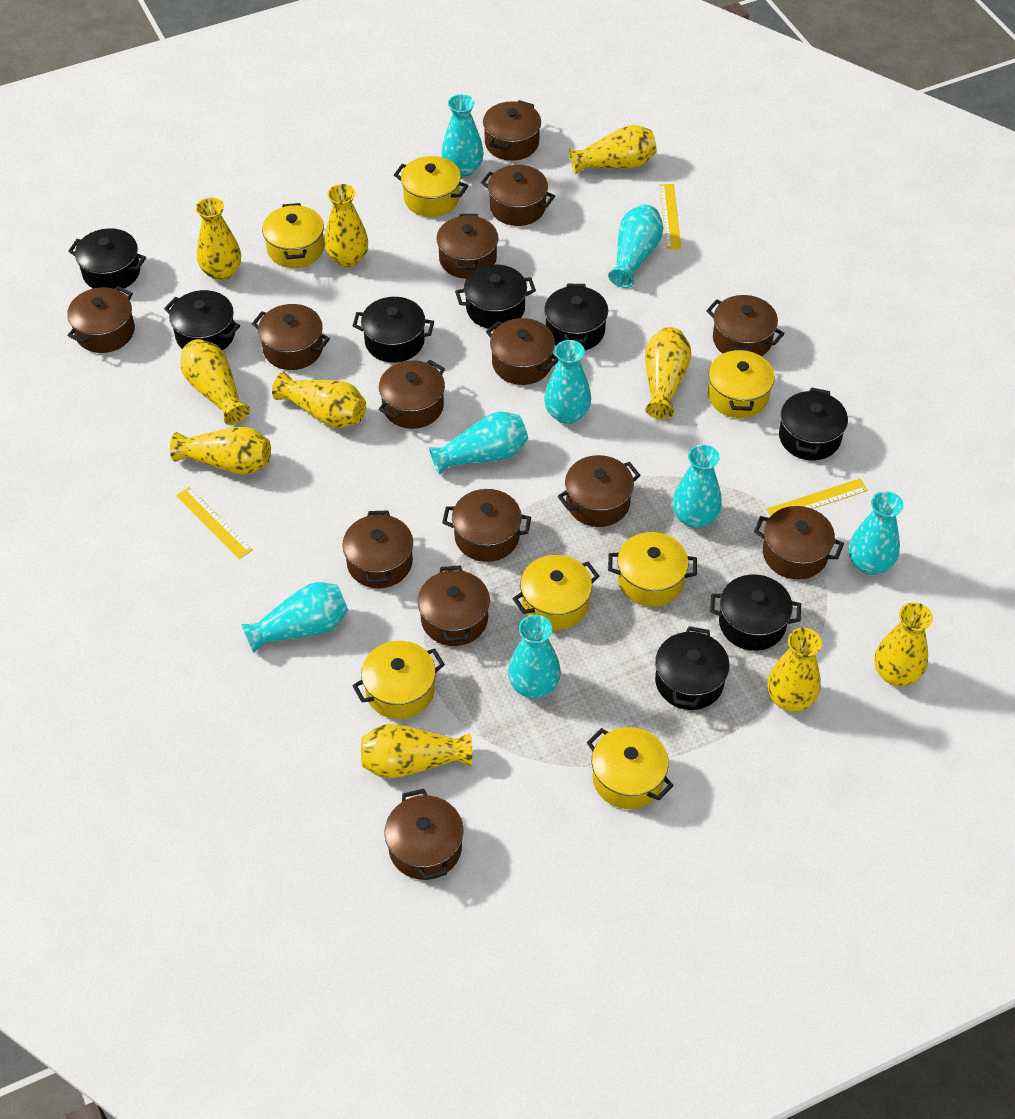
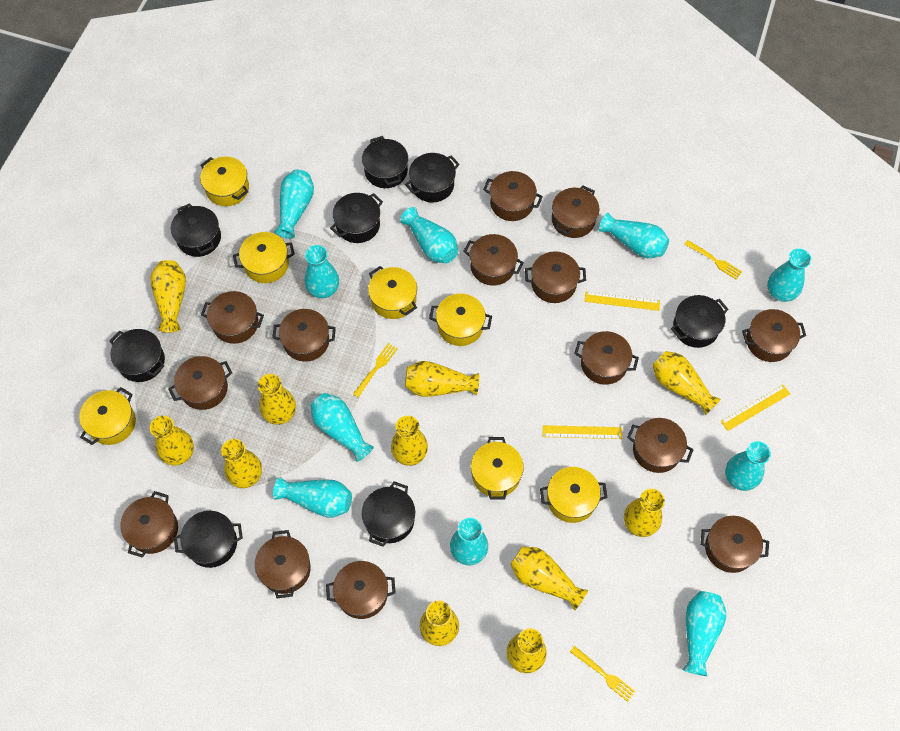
turquoise vase: 8 -> 10
yellow fork: 0 -> 3
yellow vase: 10 -> 11

